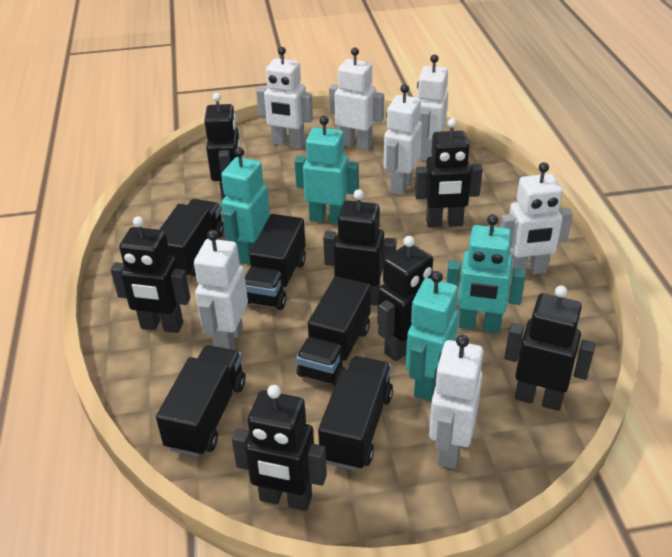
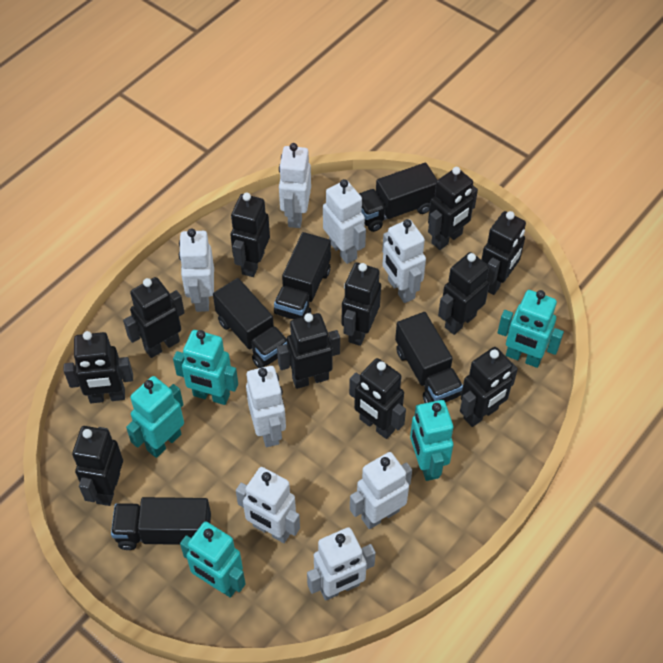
black robot: 7 -> 11
turquoise robot: 4 -> 5
white robot: 7 -> 8

